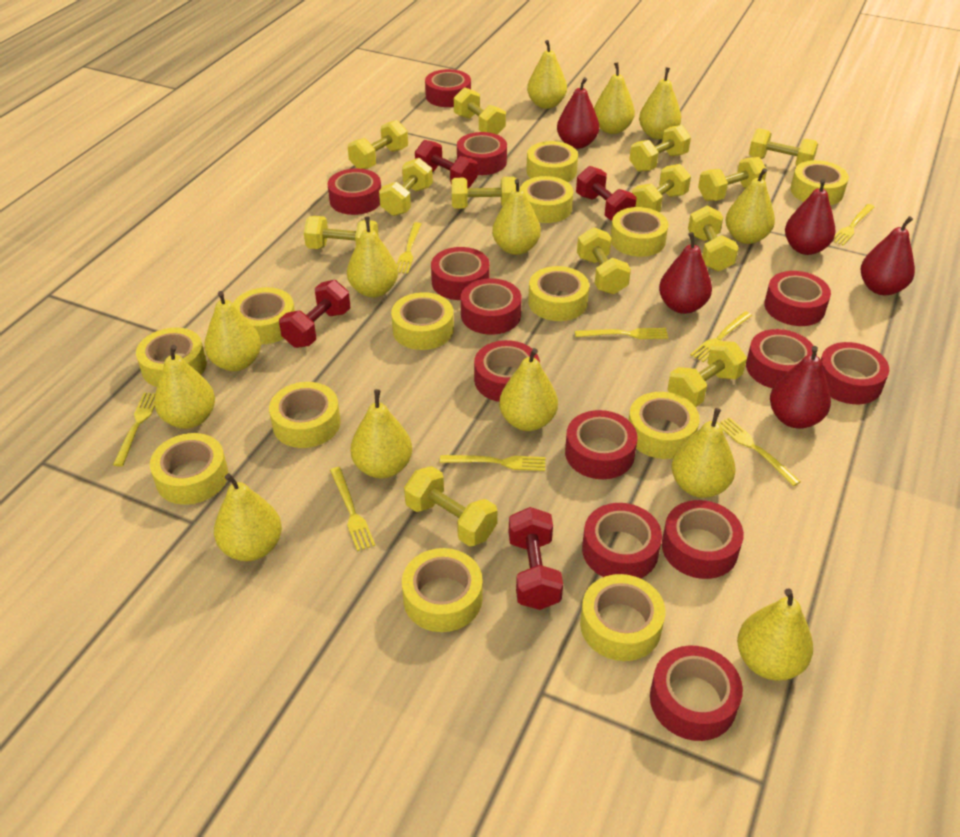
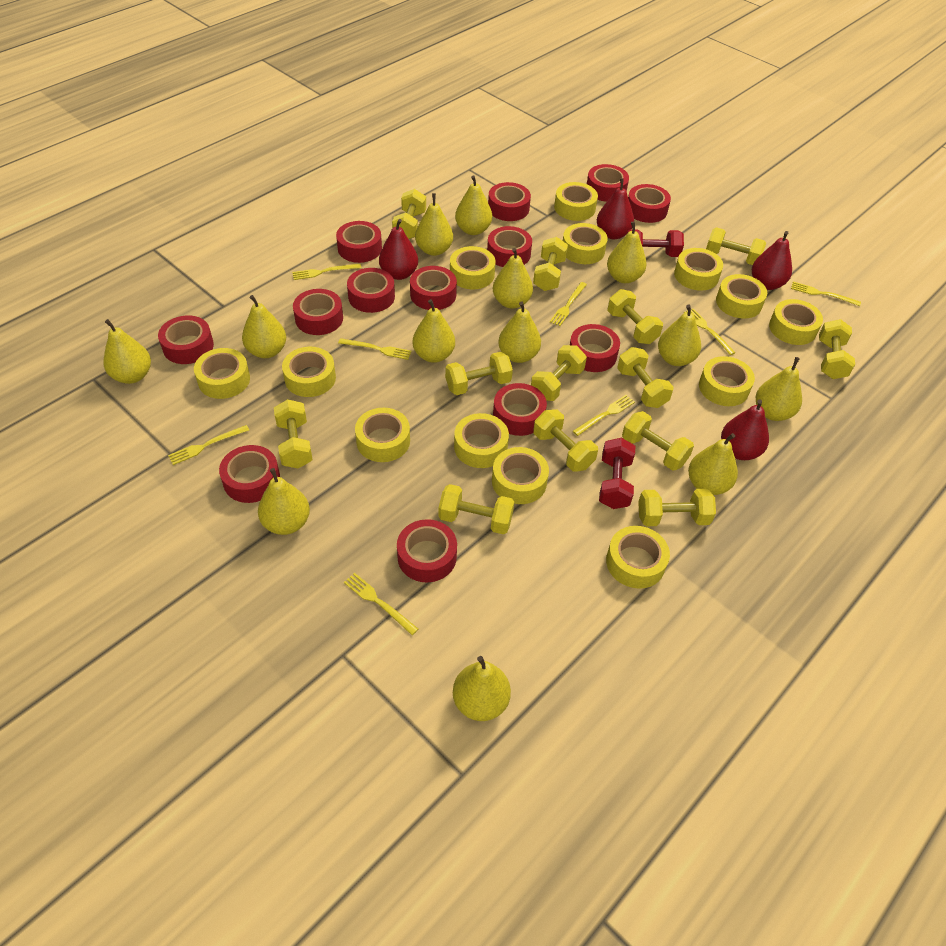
red dumbbell: 4 -> 2
red pear: 5 -> 4

